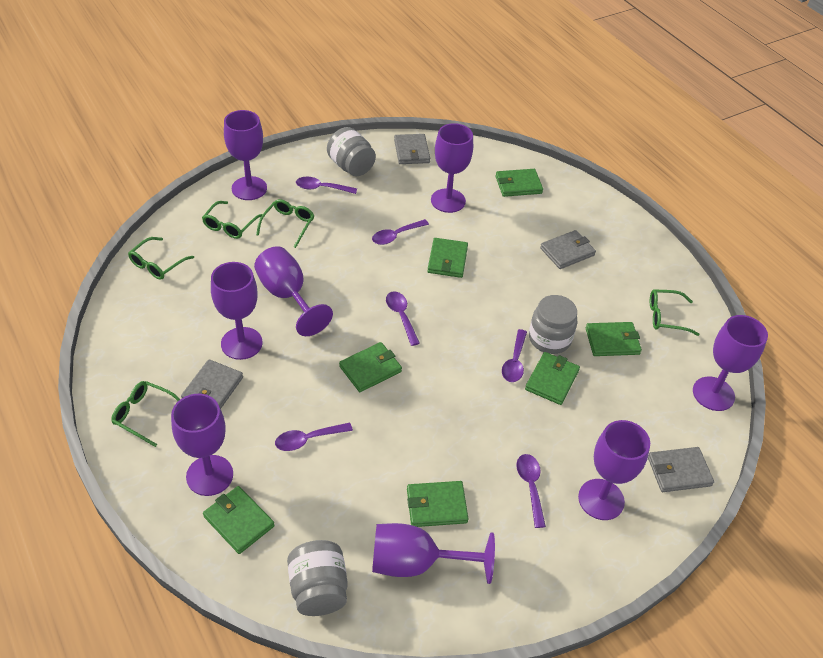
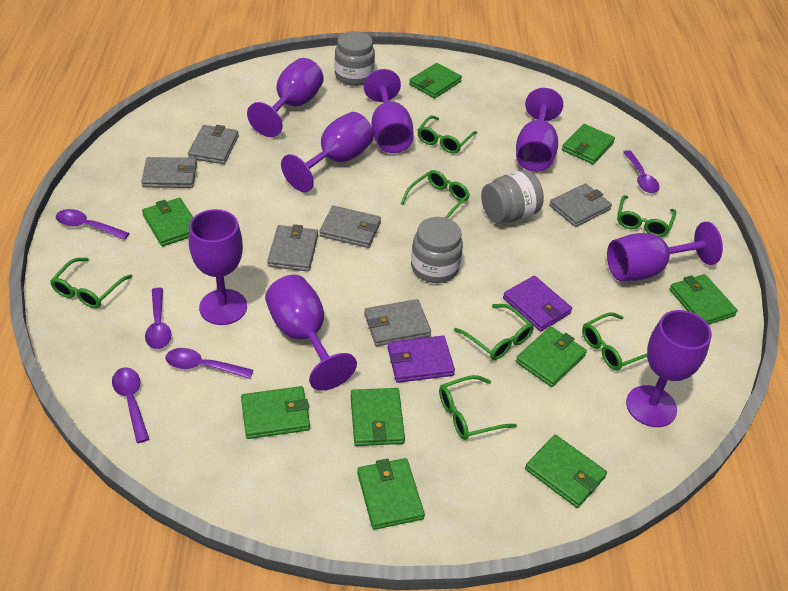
green glasses: 5 -> 7
green wallet: 7 -> 9
grey wallet: 4 -> 6
purple spoon: 6 -> 5
purple wallet: 0 -> 2

